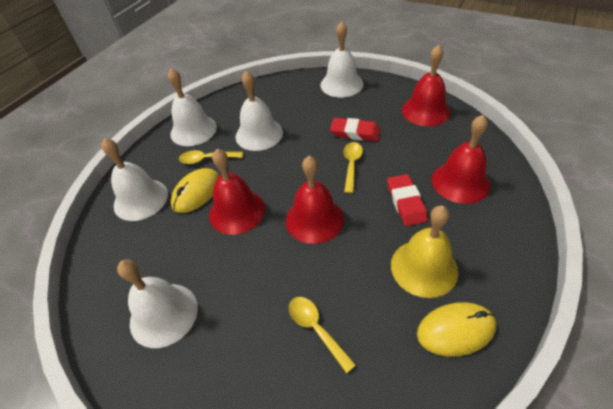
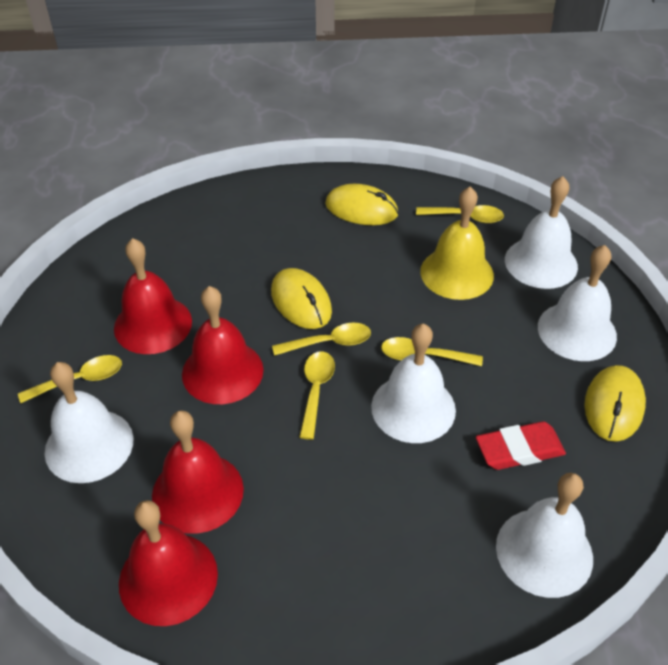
red eraser: 2 -> 1
yellow mouse: 2 -> 3
yellow spoon: 3 -> 5

